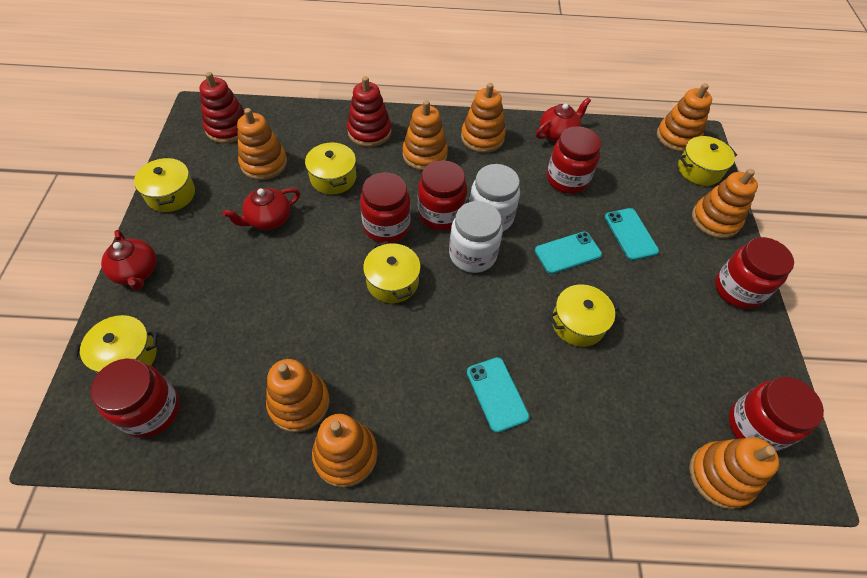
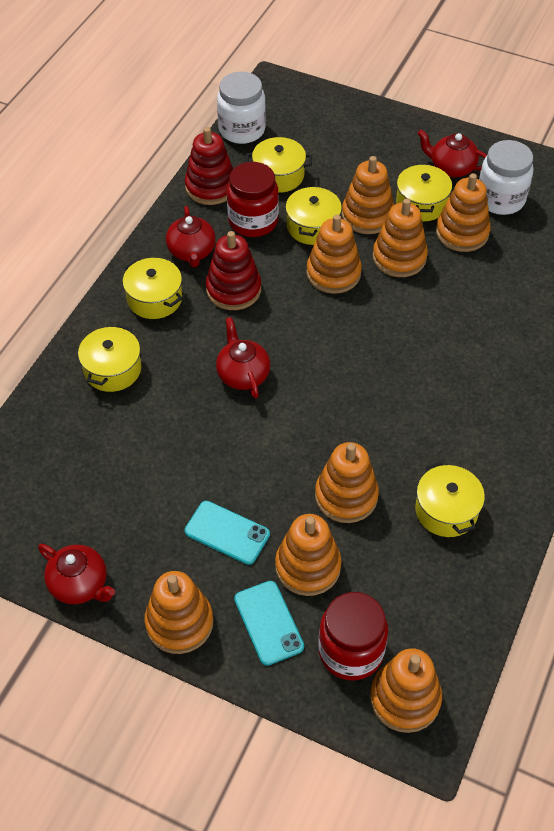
red jar: 6 -> 2
red teapot: 3 -> 4
turquoise phone: 3 -> 2

